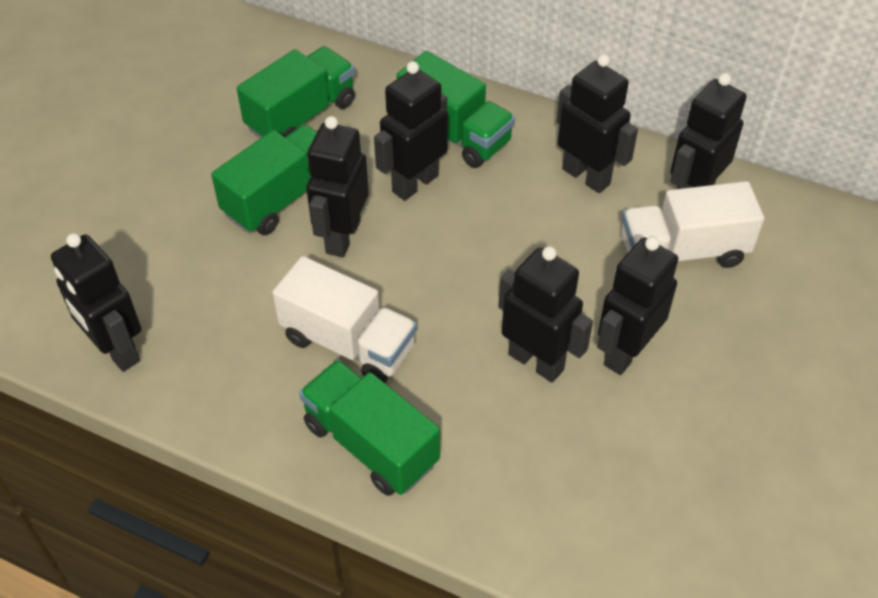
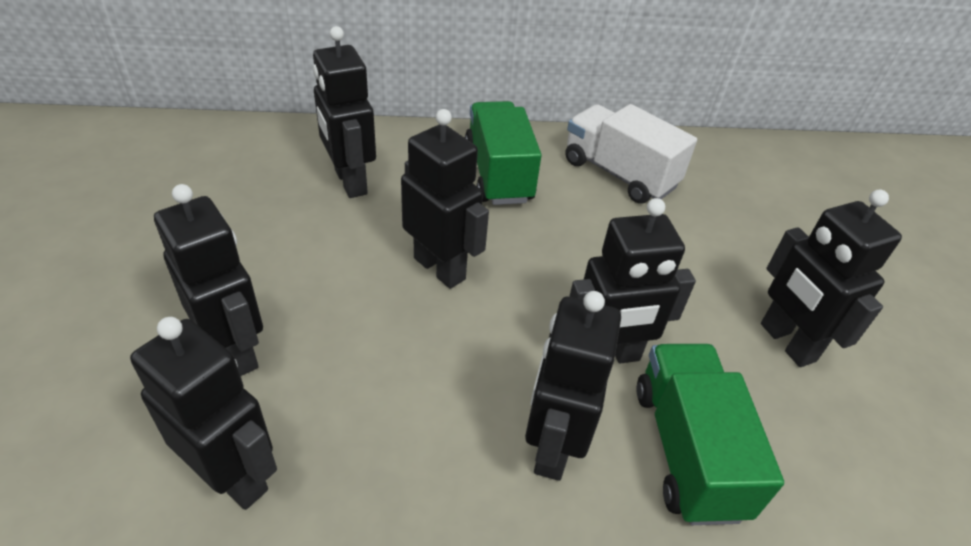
green truck: 4 -> 2
white truck: 2 -> 1

